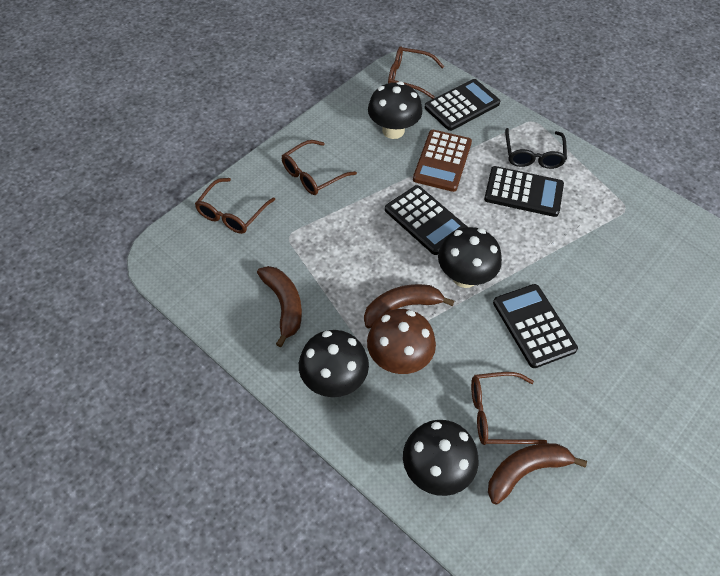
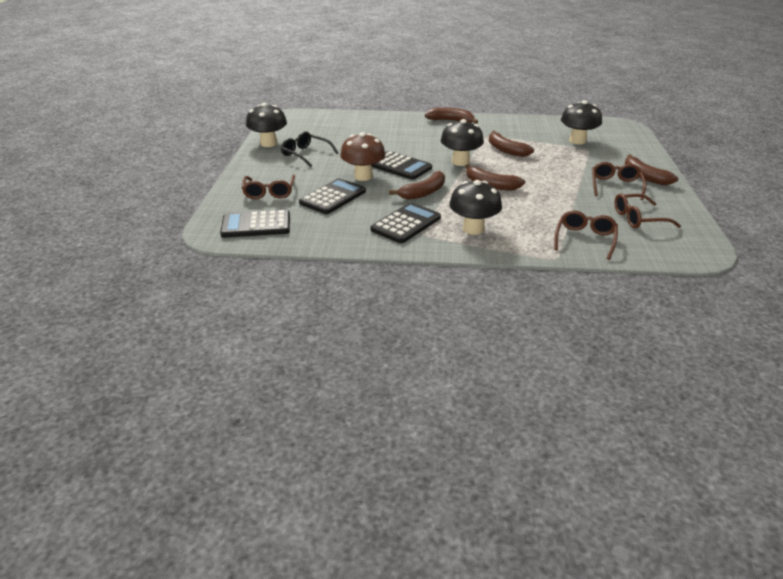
brown banana: 3 -> 5
brown calculator: 1 -> 0

